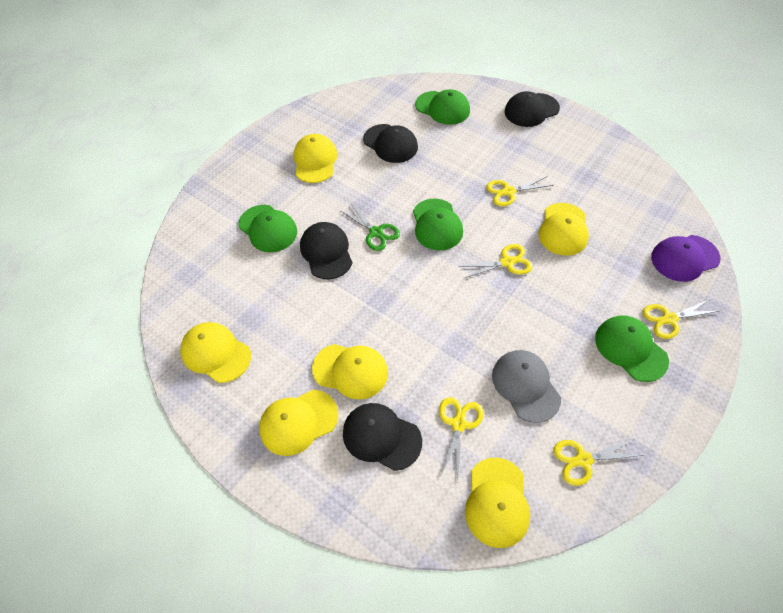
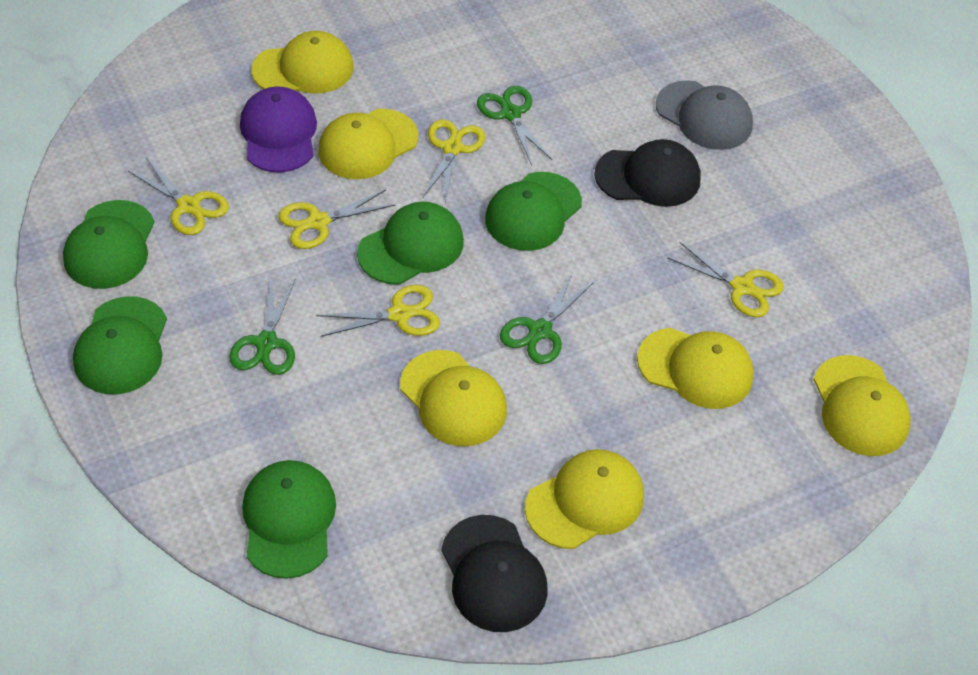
black cap: 4 -> 2
green cap: 4 -> 5
green scissors: 1 -> 3

